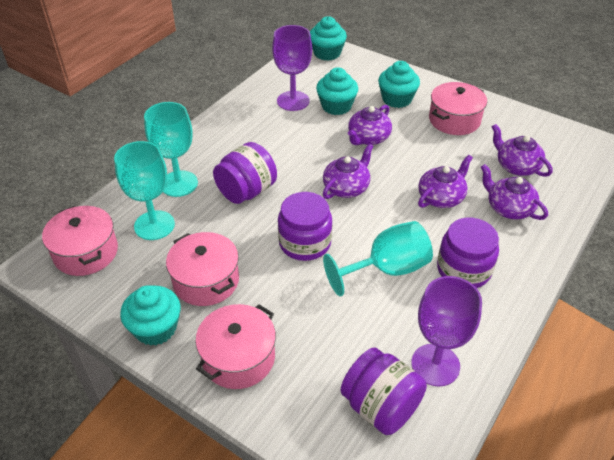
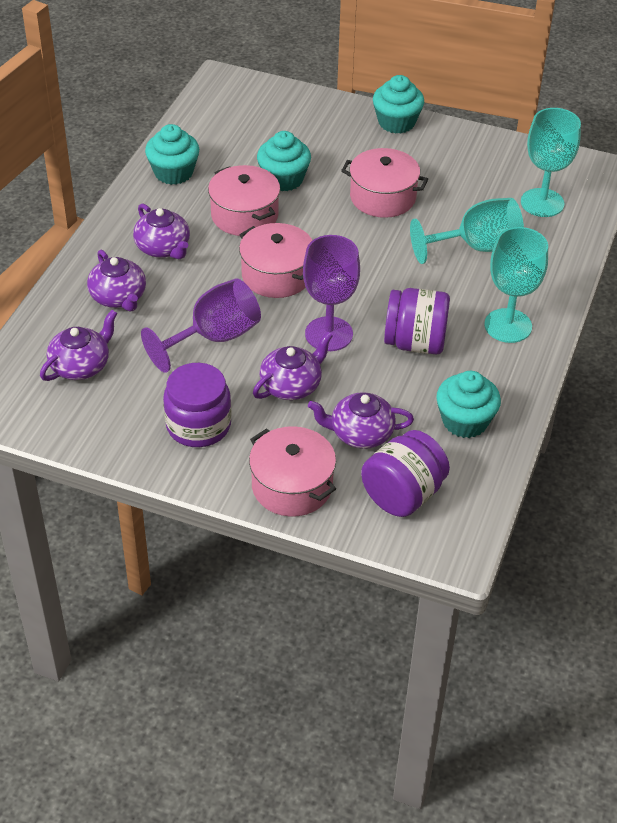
purple jar: 4 -> 3

